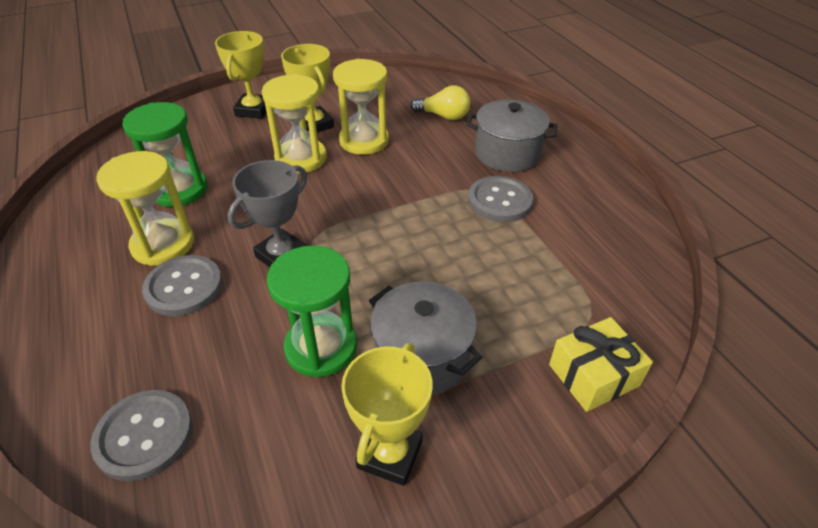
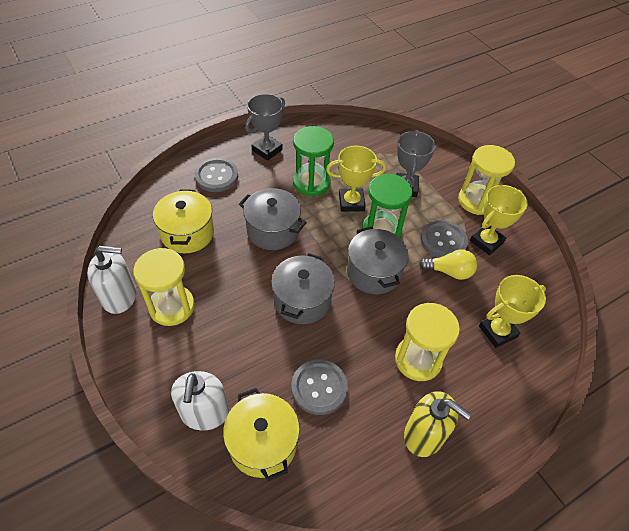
grey pot: 2 -> 3
grey trophy: 1 -> 2
white soap dispenser: 0 -> 2
yellow gift: 1 -> 0
yellow pot: 0 -> 2
yellow soap dispenser: 0 -> 1

